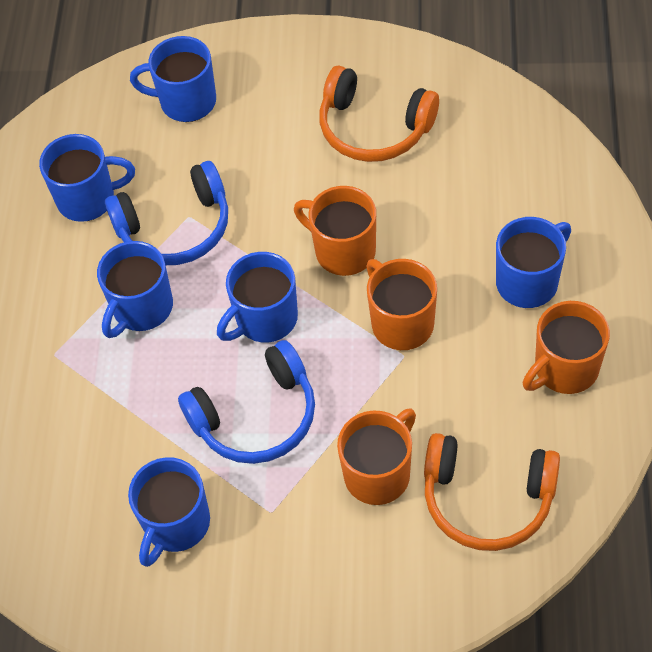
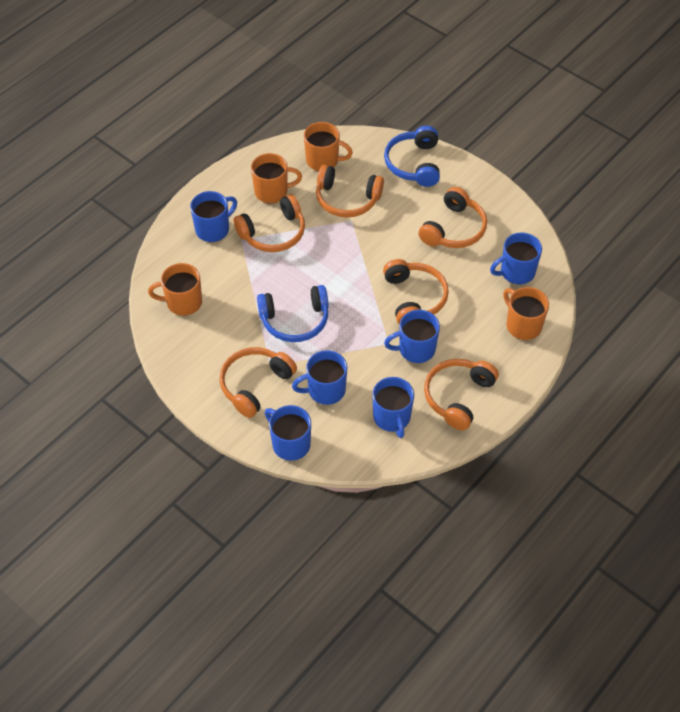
orange headphones: 2 -> 6

